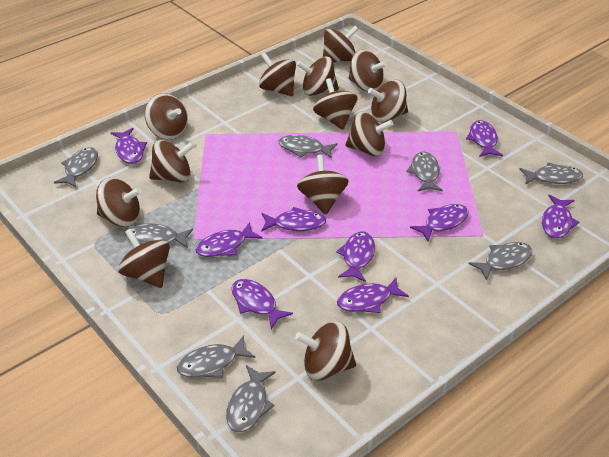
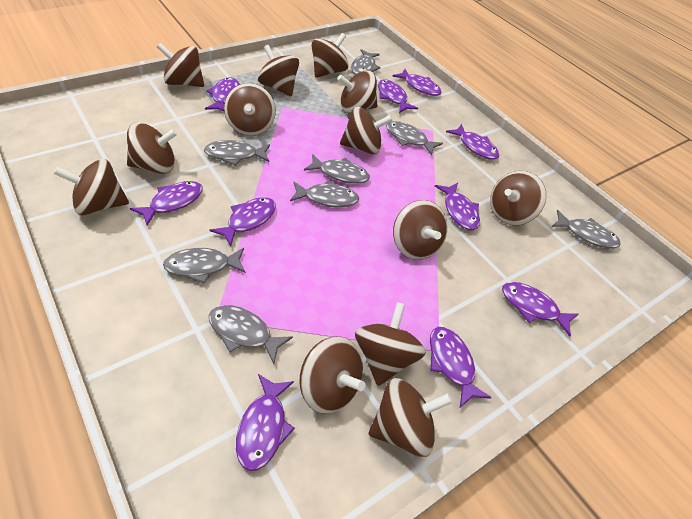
purple fish: 9 -> 10

